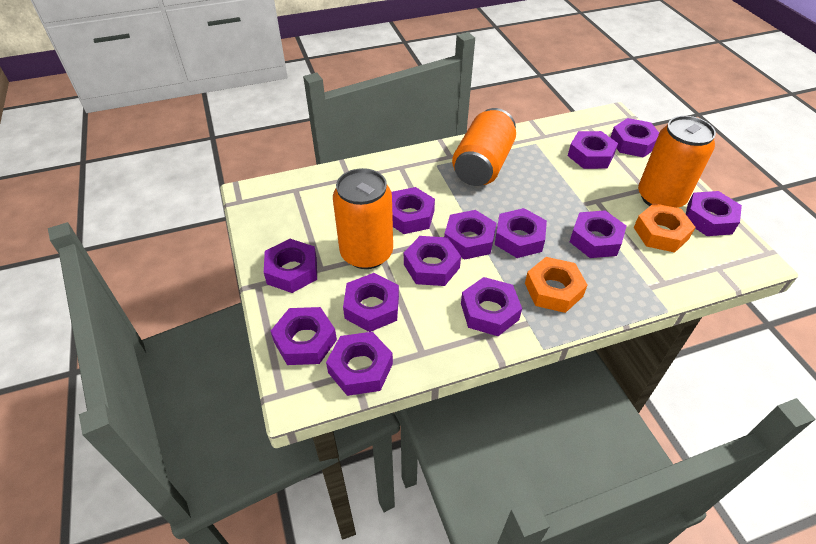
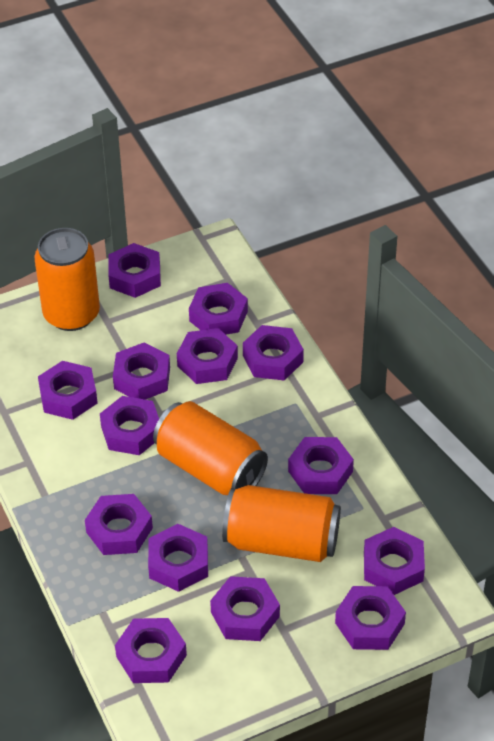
orange nut: 2 -> 0
purple nut: 13 -> 14

